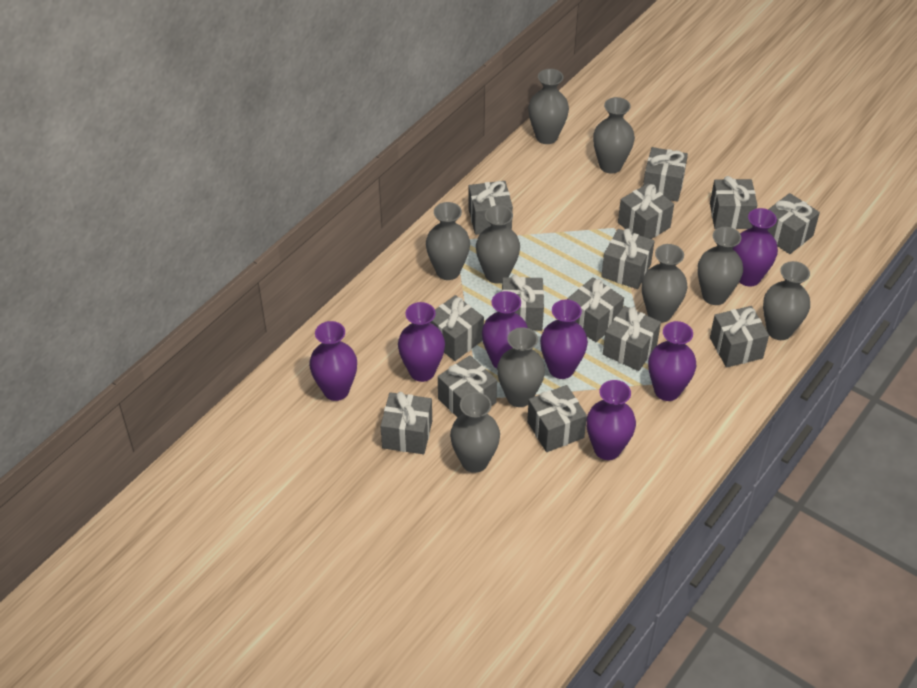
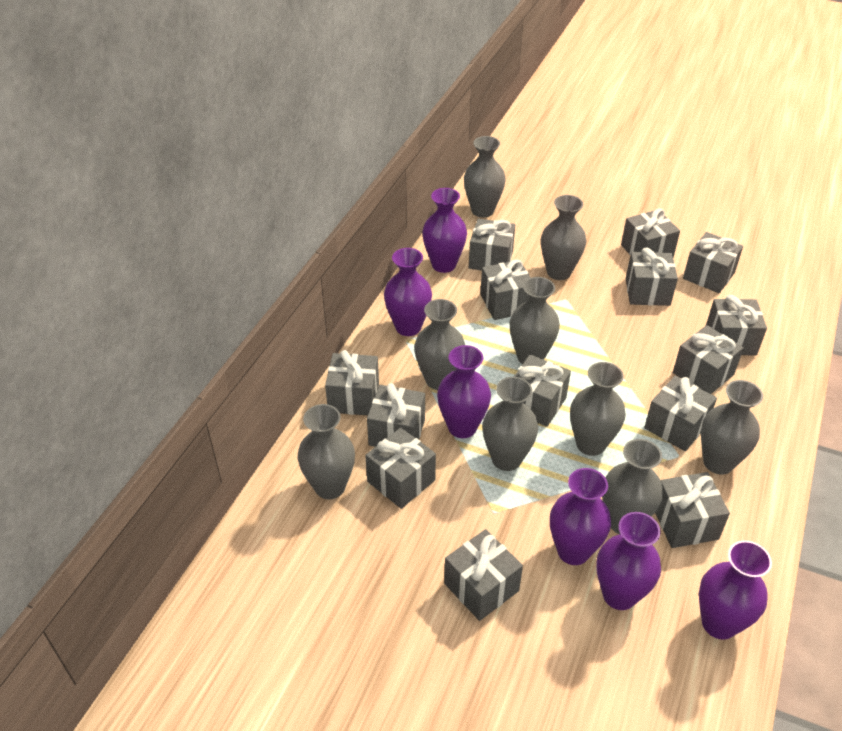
purple vase: 7 -> 6

